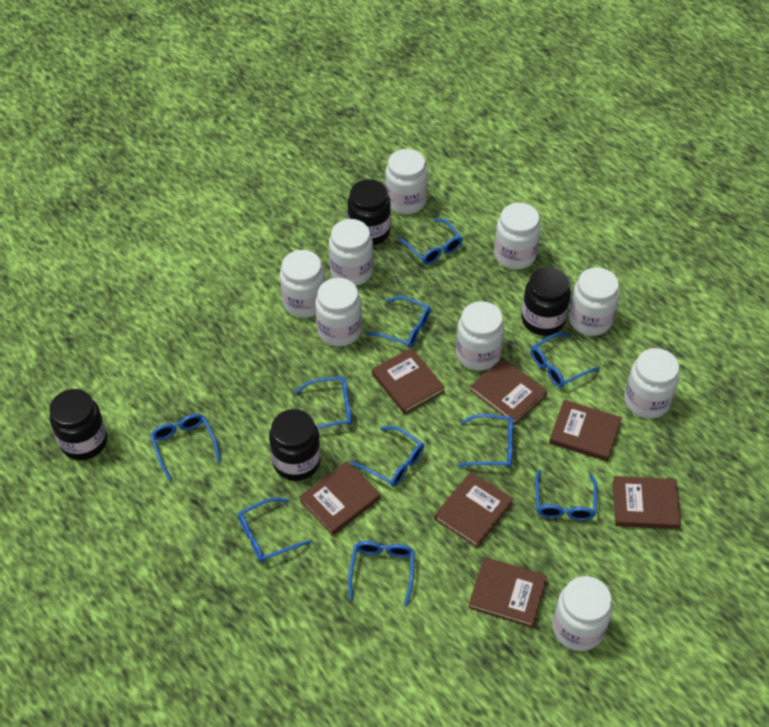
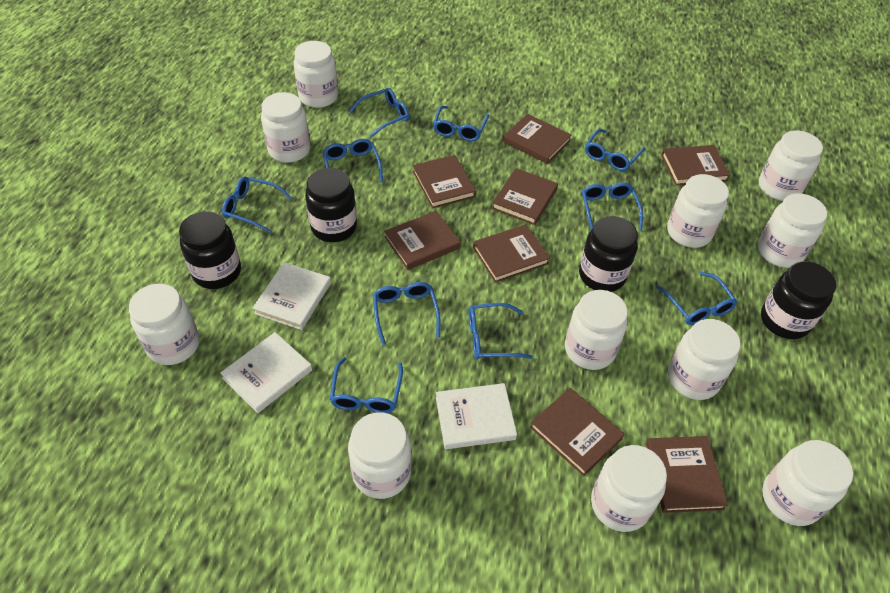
brown book: 7 -> 8
white book: 0 -> 3
white jar: 9 -> 11

